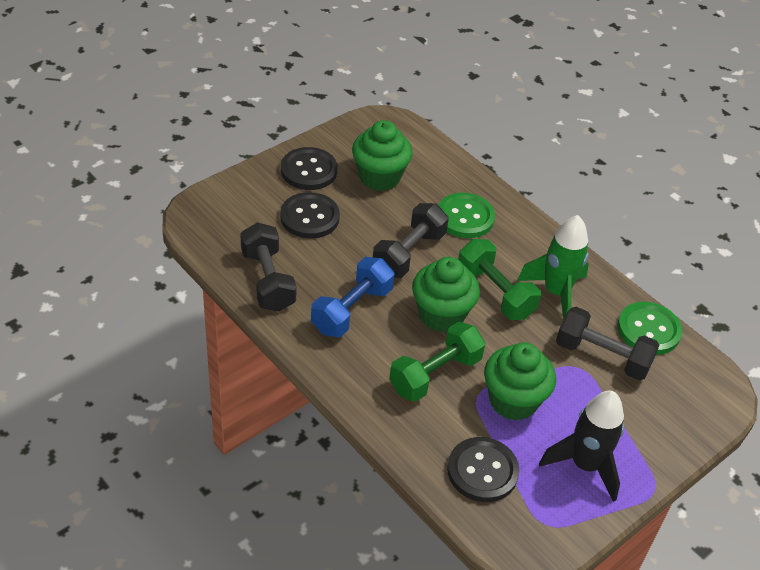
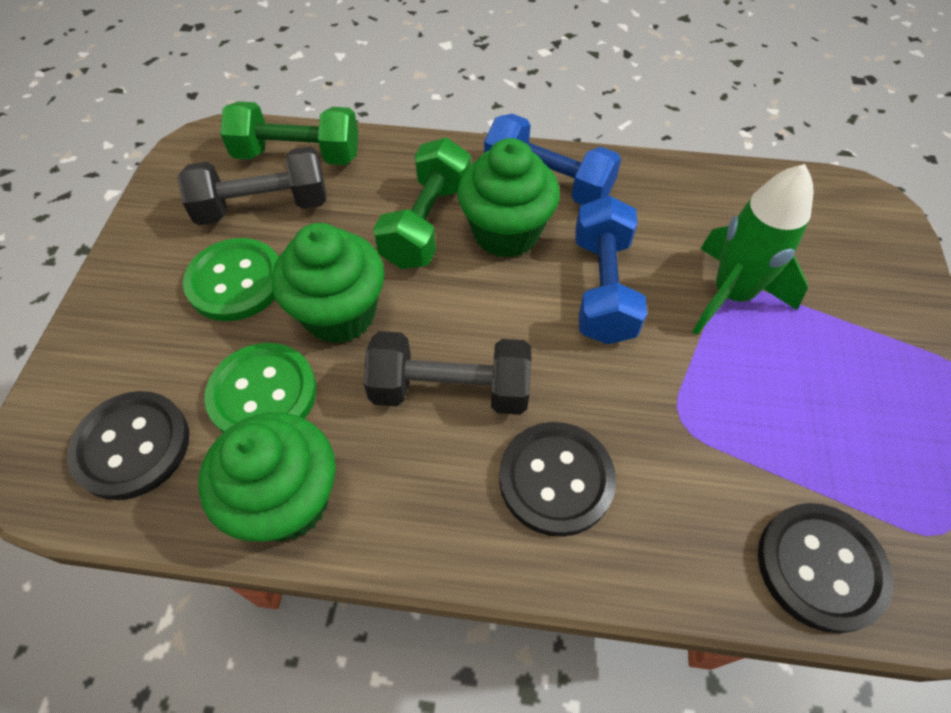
black dumbbell: 3 -> 2
black rocket: 1 -> 0
blue dumbbell: 1 -> 2

